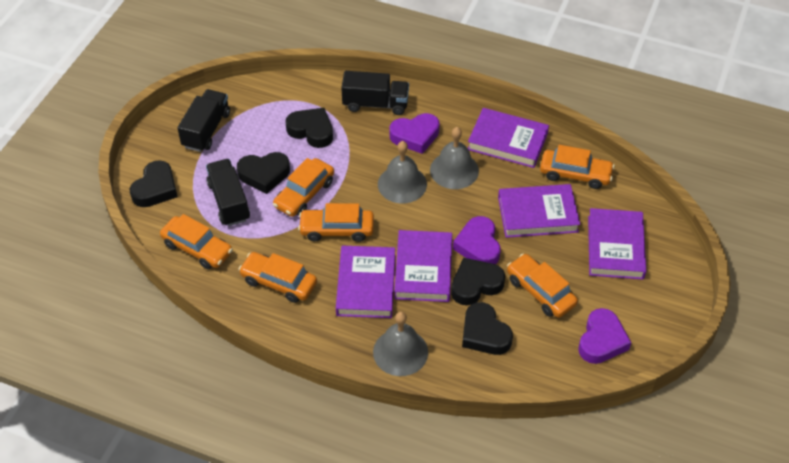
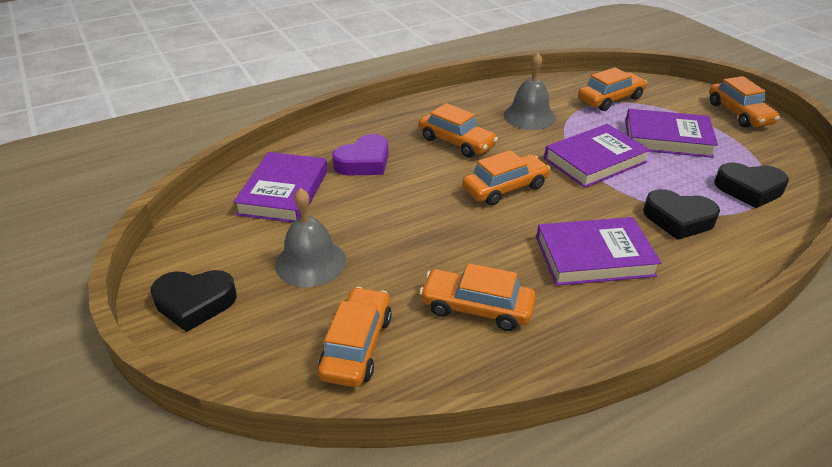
black heart: 5 -> 3
black truck: 3 -> 0
grey bell: 3 -> 2
purple book: 5 -> 4
purple heart: 3 -> 1

